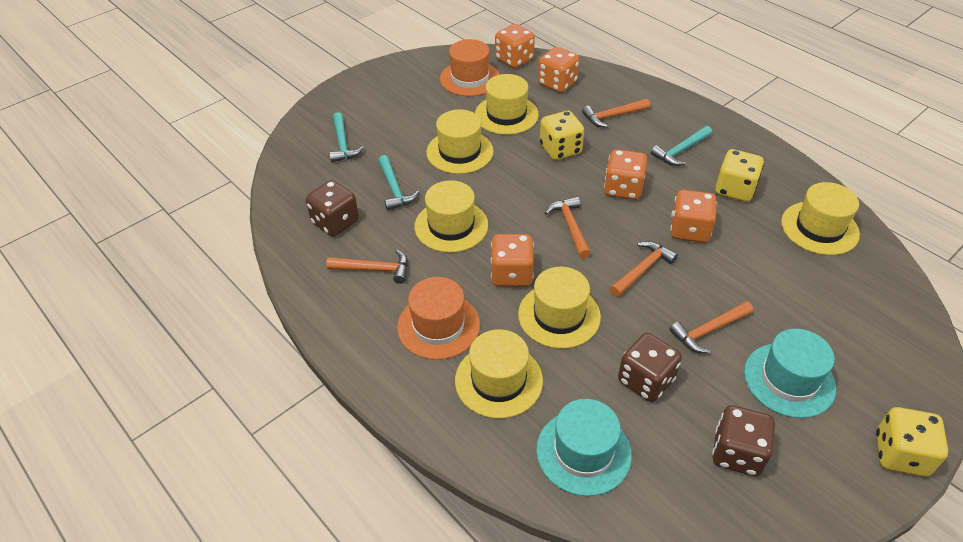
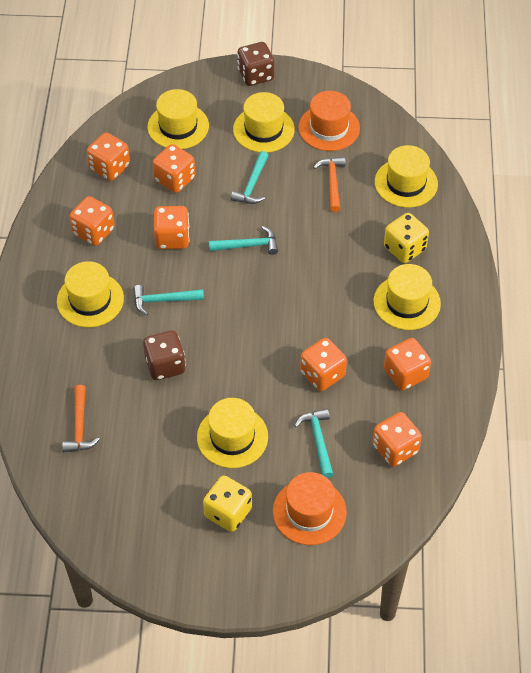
brown dice: 3 -> 2
orange dice: 5 -> 7
orange hammer: 5 -> 2
turquoise hammer: 3 -> 4
turquoise hat: 2 -> 0
yellow dice: 3 -> 2

